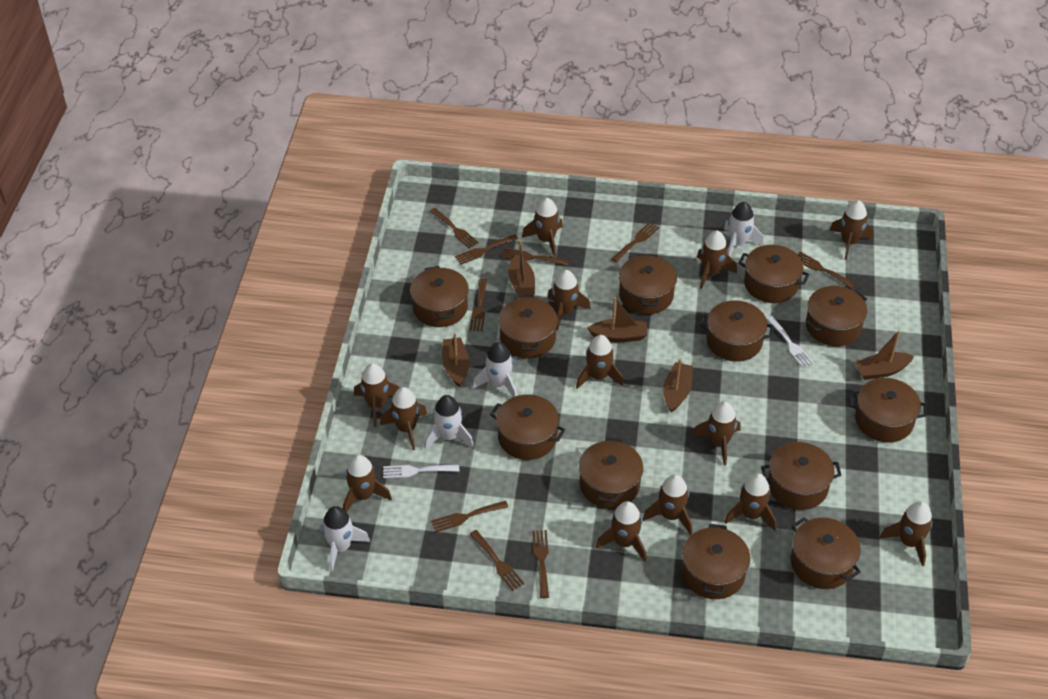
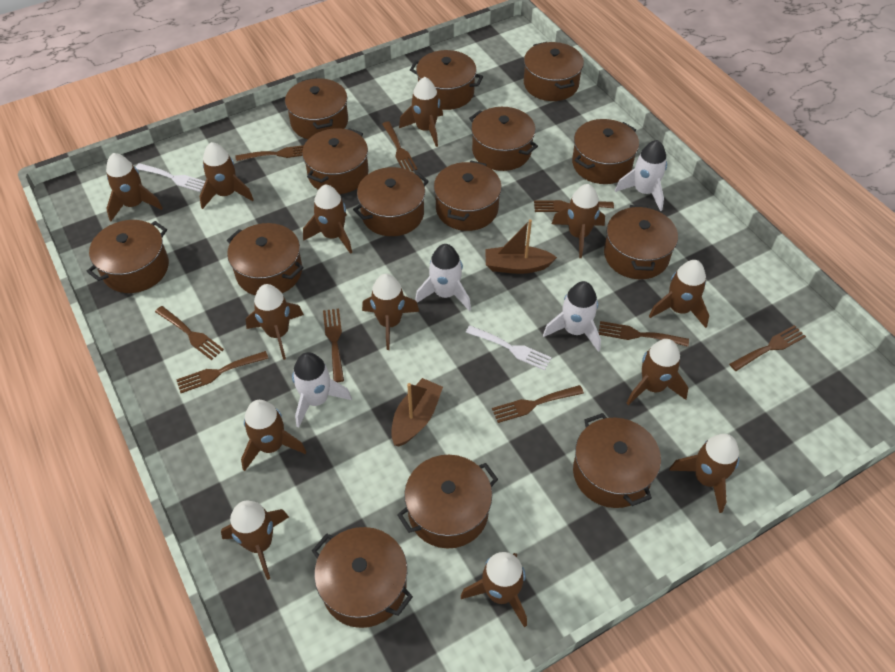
brown boat: 5 -> 2
brown pot: 12 -> 14

